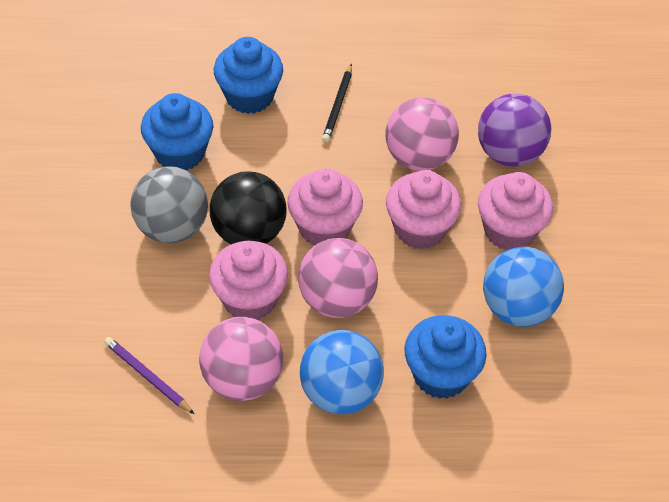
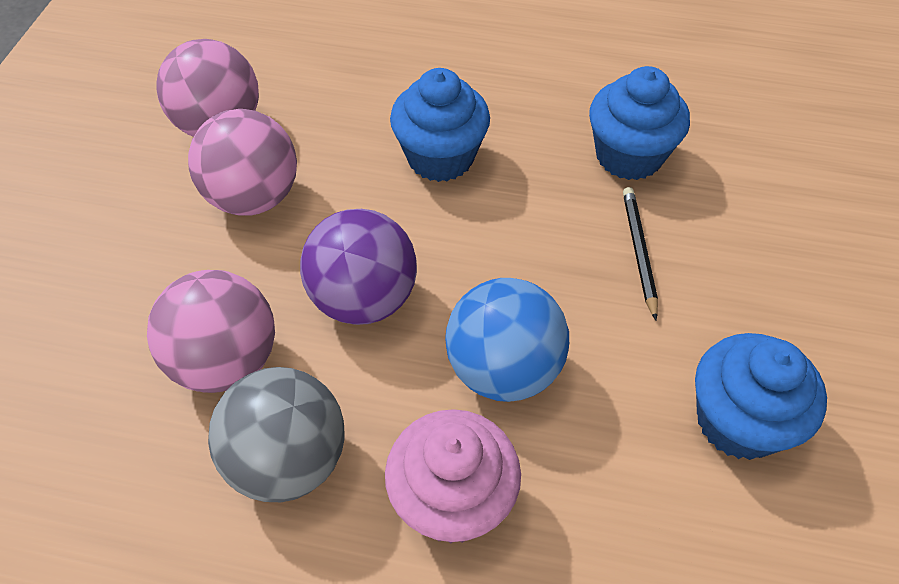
black ball: 1 -> 0
blue ball: 2 -> 1
pink cupcake: 4 -> 1
purple pencil: 1 -> 0

